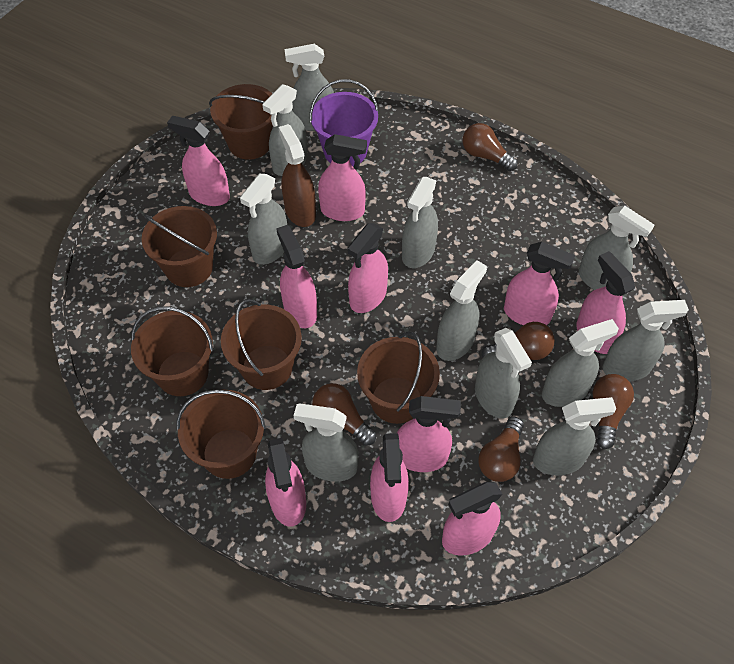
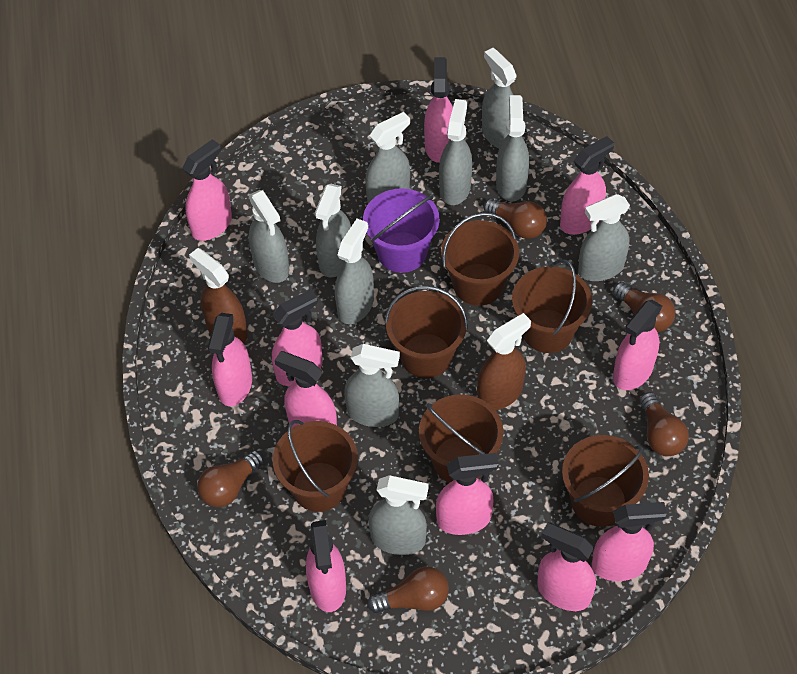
brown spray bottle: 1 -> 2
grey spray bottle: 11 -> 10
pink spray bottle: 10 -> 11

